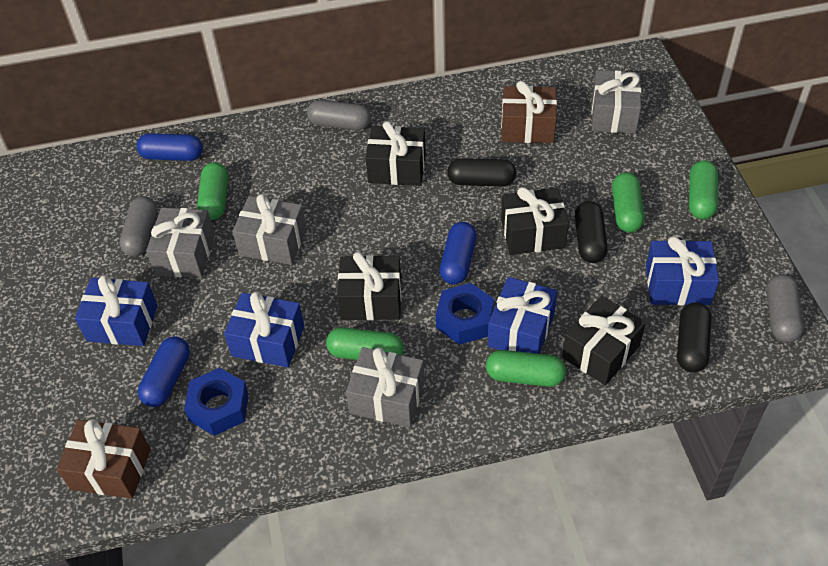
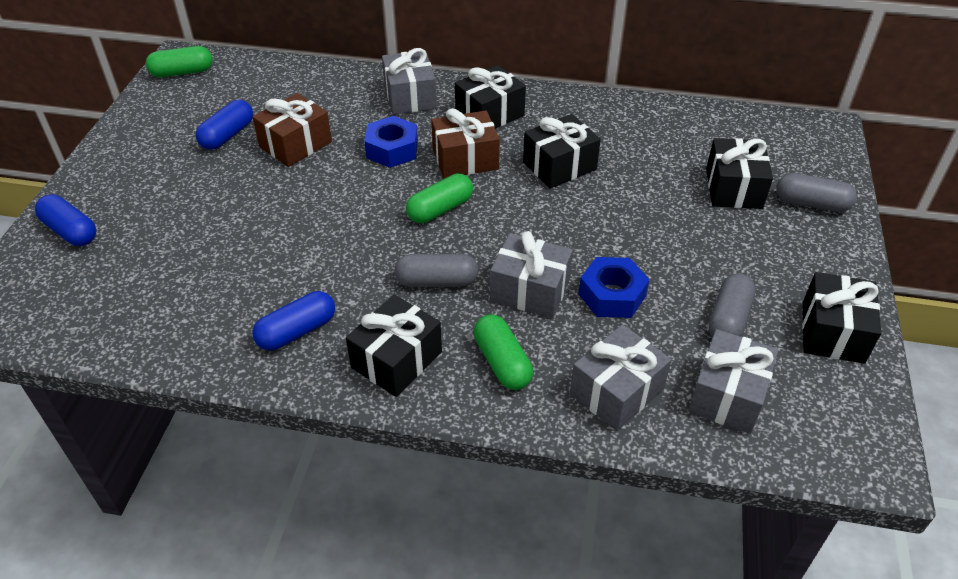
black capsule: 3 -> 0
black gift: 4 -> 5
blue gift: 4 -> 0
green capsule: 5 -> 3

